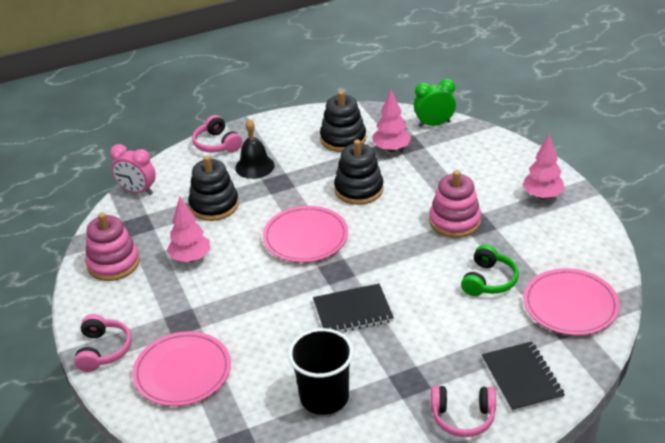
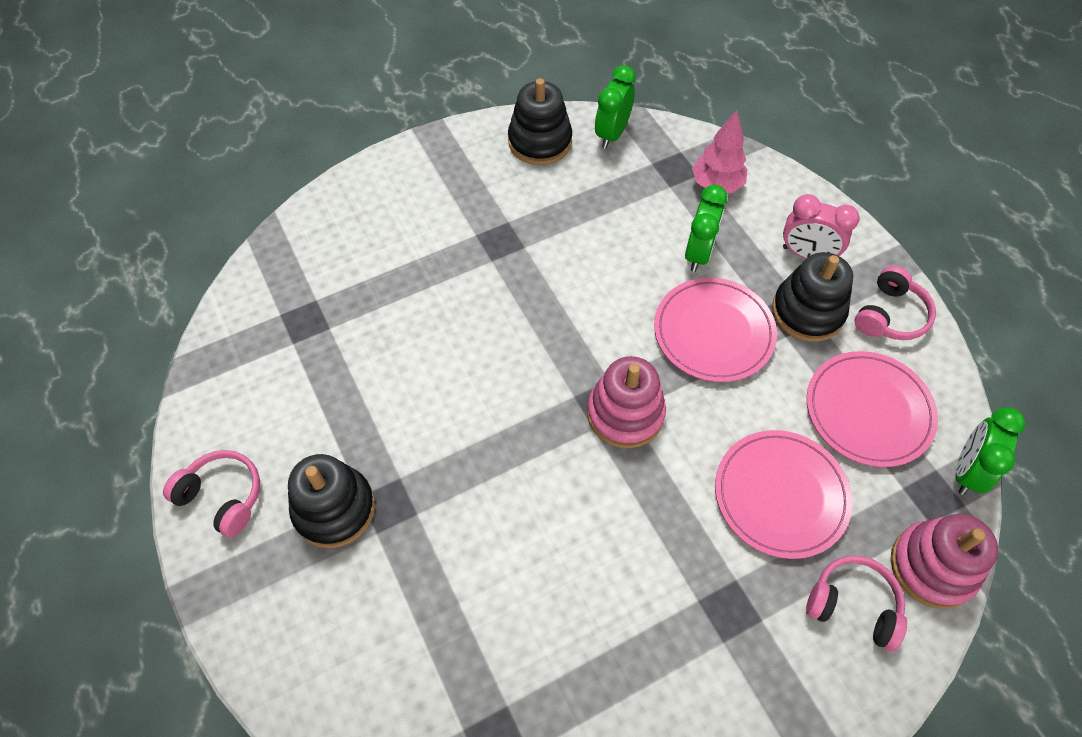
black bell: 1 -> 0
black cup: 1 -> 0
black notebook: 2 -> 0
green clock: 1 -> 3
green headphones: 1 -> 0
pink tree: 3 -> 1

